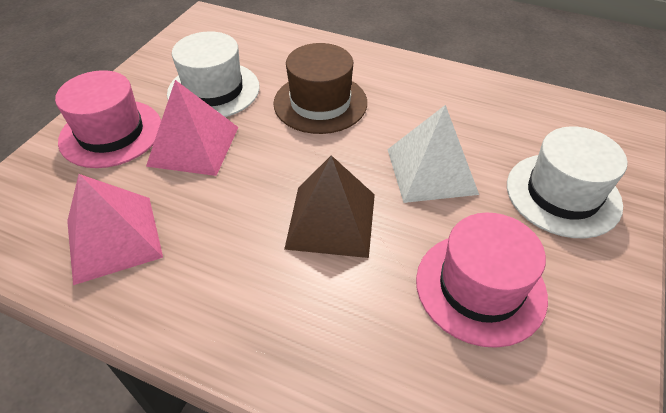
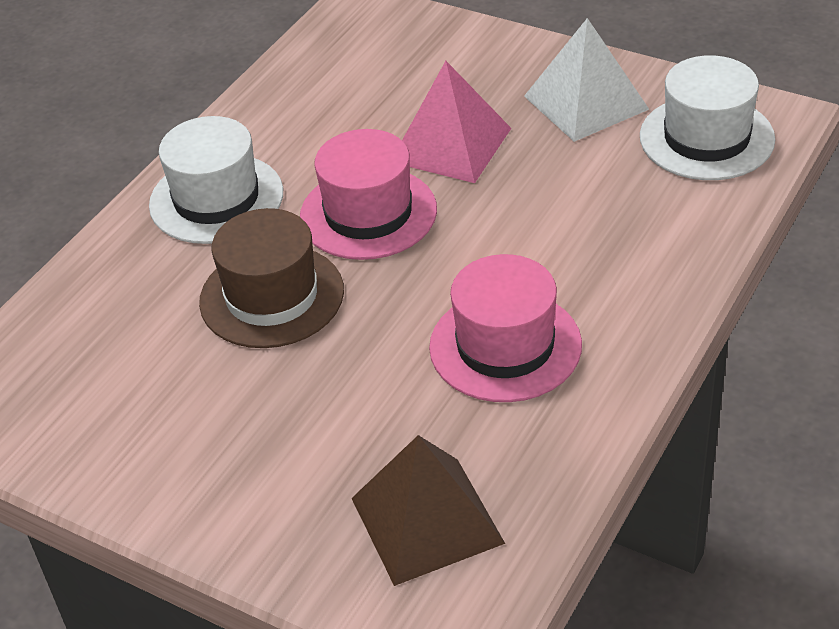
pink pyramid: 2 -> 1

